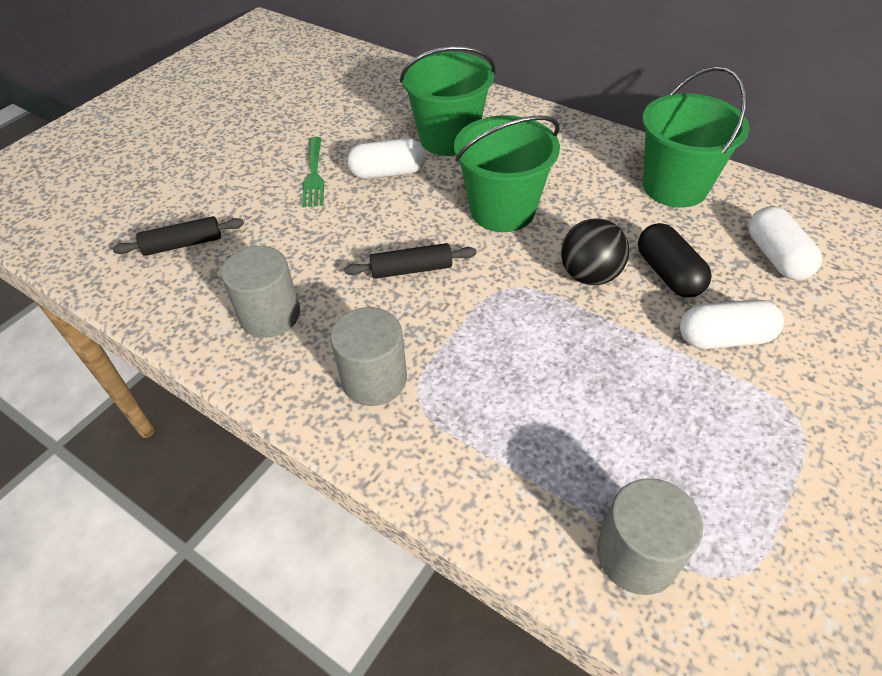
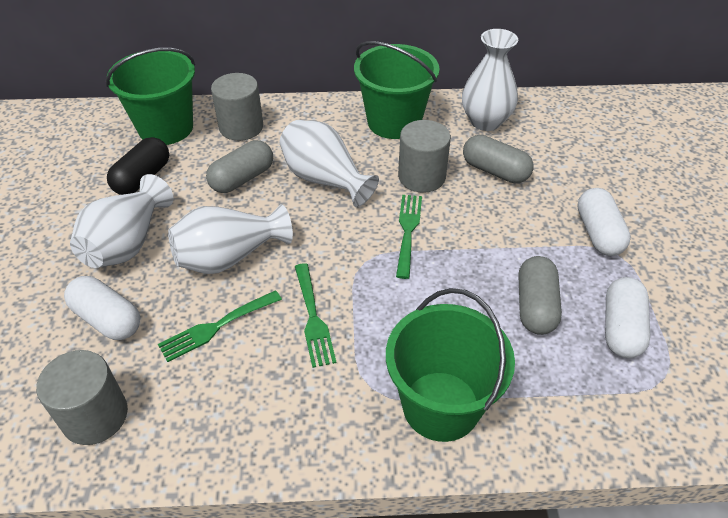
black ball: 1 -> 0
black rolling pin: 2 -> 0
green fork: 1 -> 3
grey capsule: 0 -> 3
white vase: 0 -> 4

